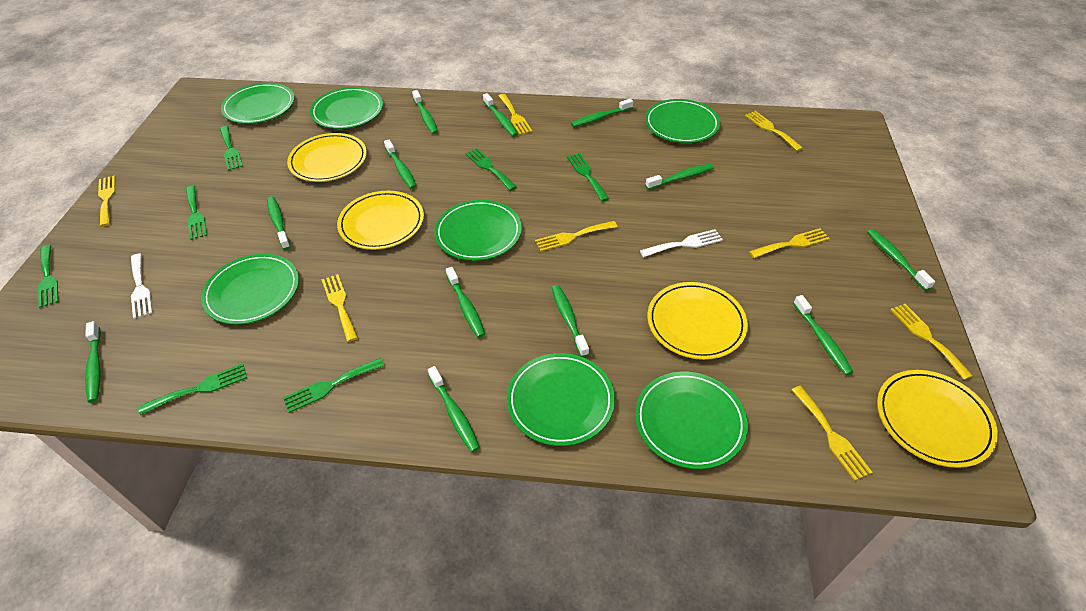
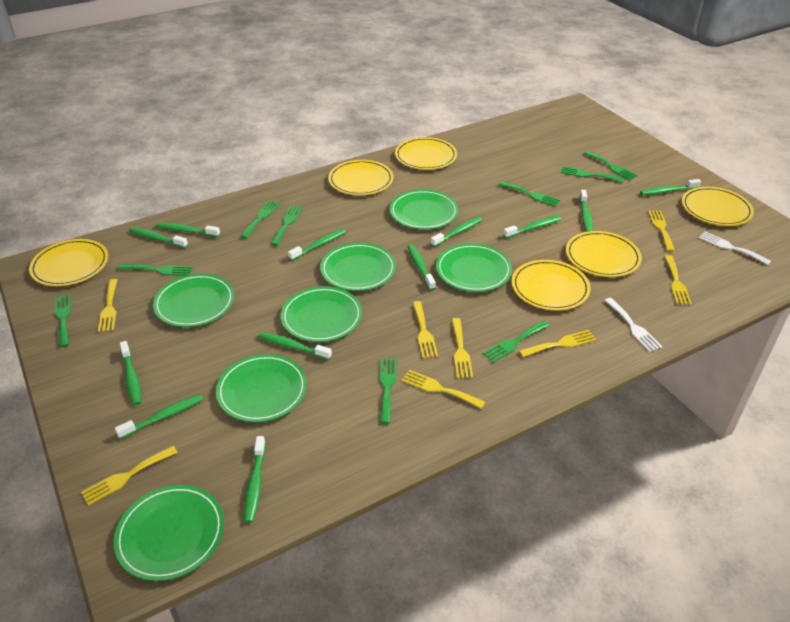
green fork: 7 -> 9
yellow plate: 4 -> 6

